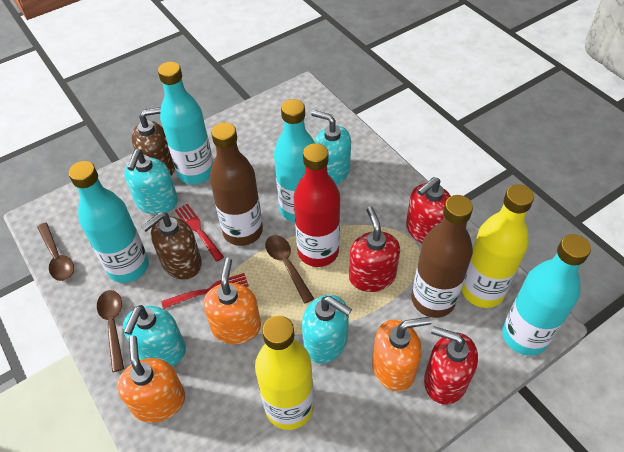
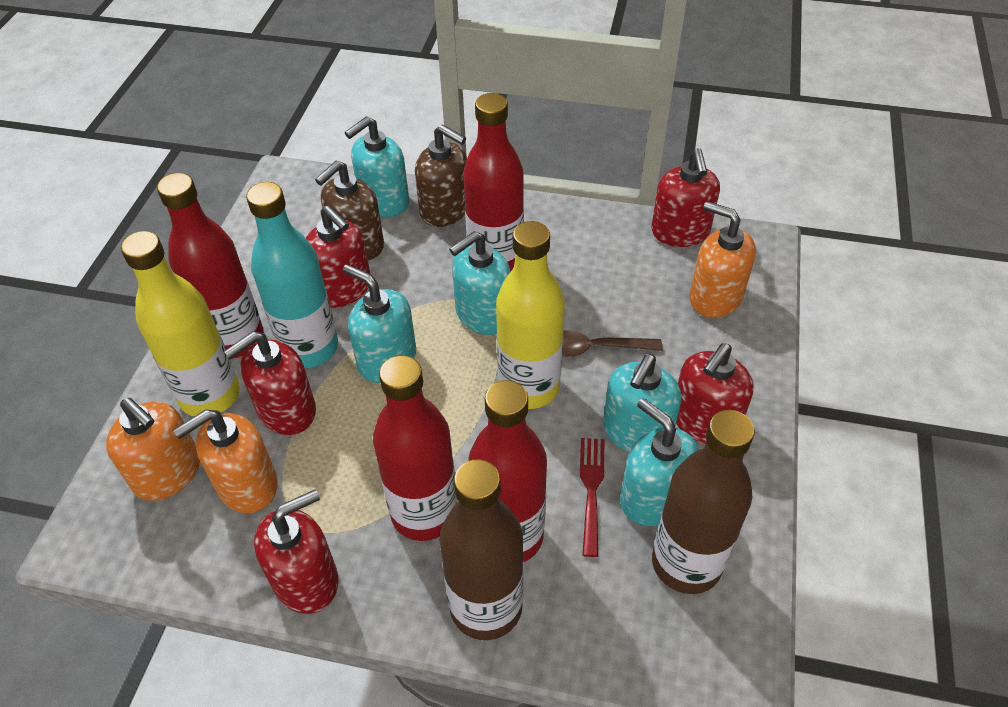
brown spoon: 3 -> 1
red bottle: 1 -> 4
red fork: 2 -> 1
red soap dispenser: 3 -> 5
turquoise bottle: 4 -> 1
turquoise soap dispenser: 4 -> 5

